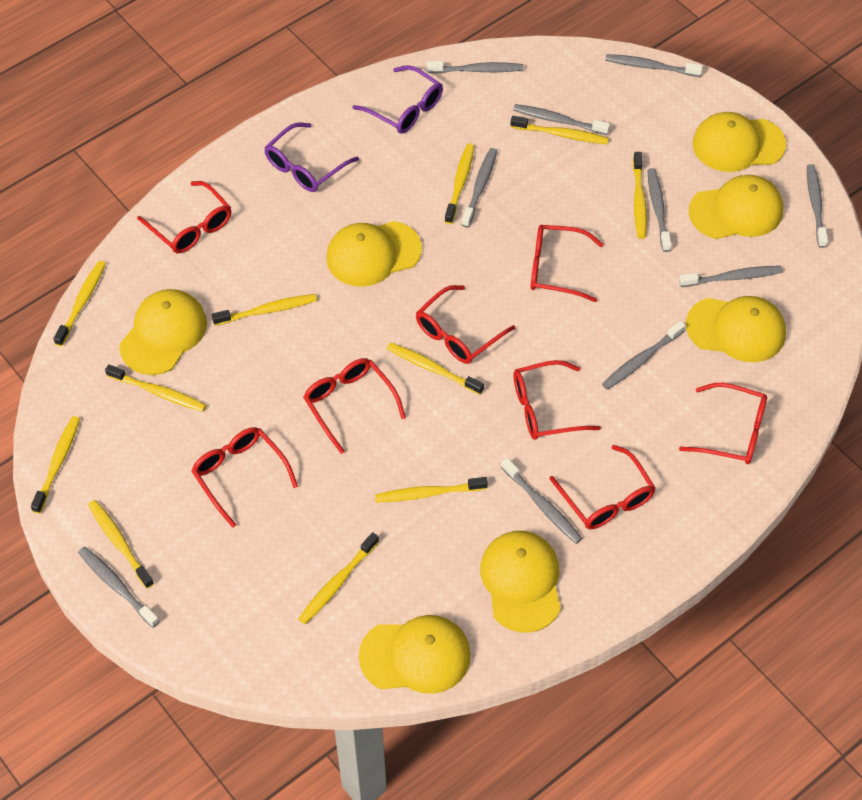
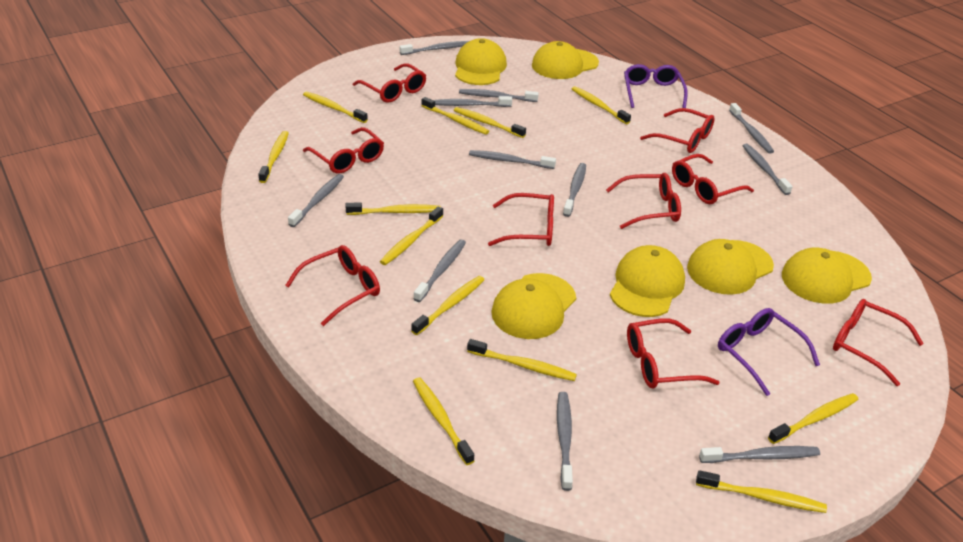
grey toothbrush: 10 -> 11
red glasses: 8 -> 9
yellow cap: 7 -> 6
yellow toothbrush: 11 -> 12

